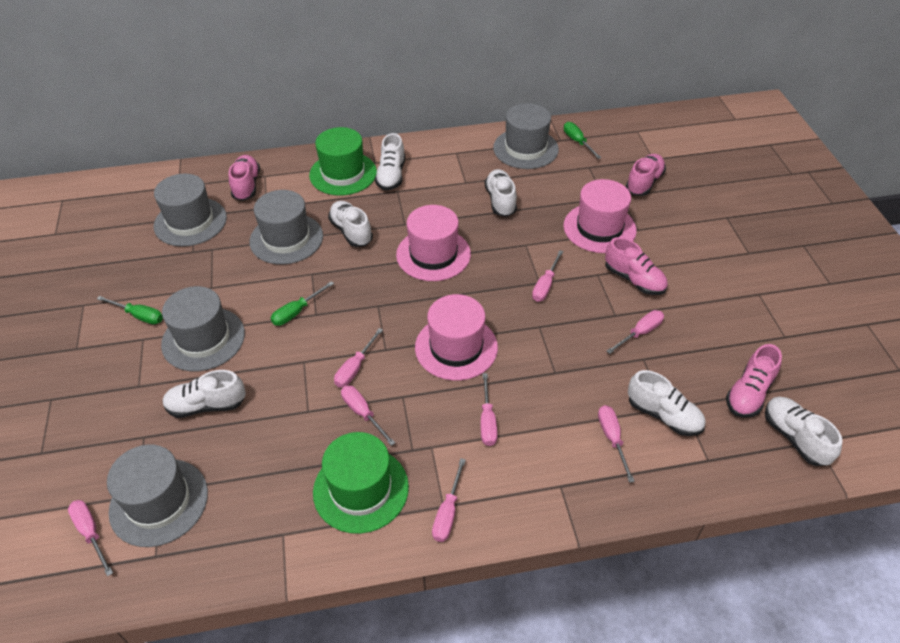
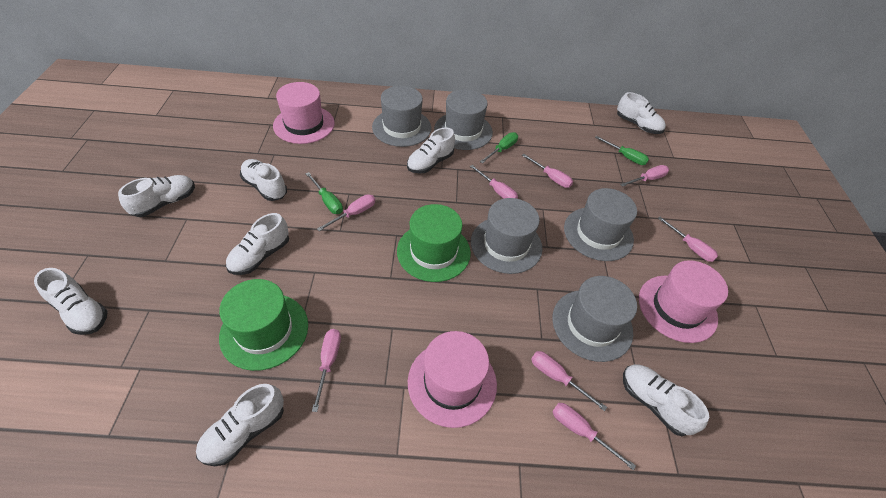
pink shoe: 4 -> 0
white shoe: 6 -> 8

